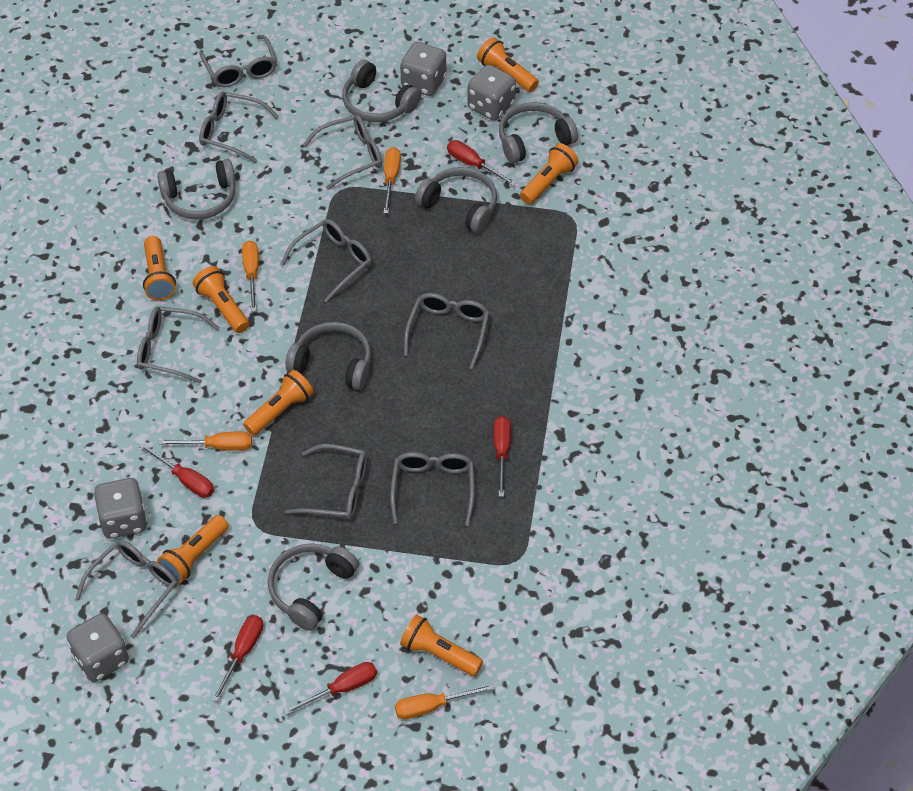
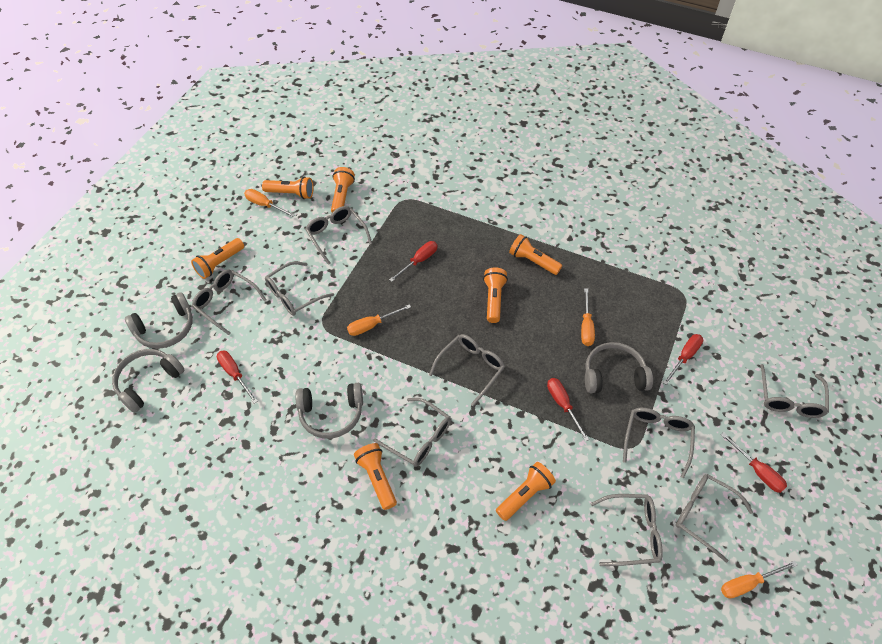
grey dice: 4 -> 0
grey headphones: 6 -> 4

